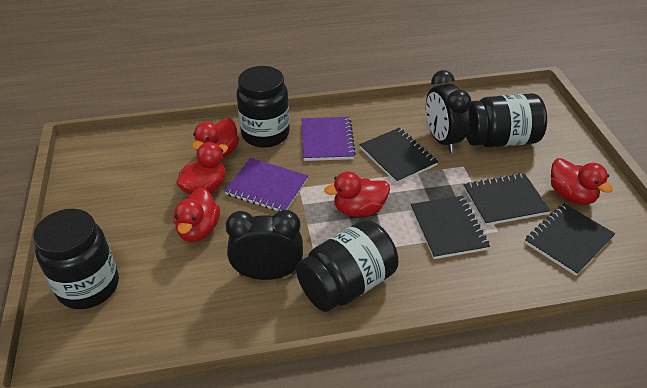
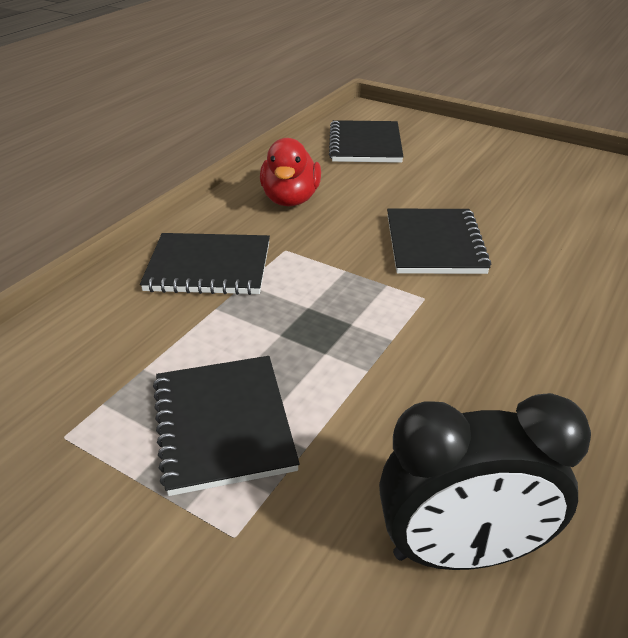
black clock: 2 -> 1
black jar: 4 -> 0
purple notebook: 2 -> 0
red duck: 5 -> 1

